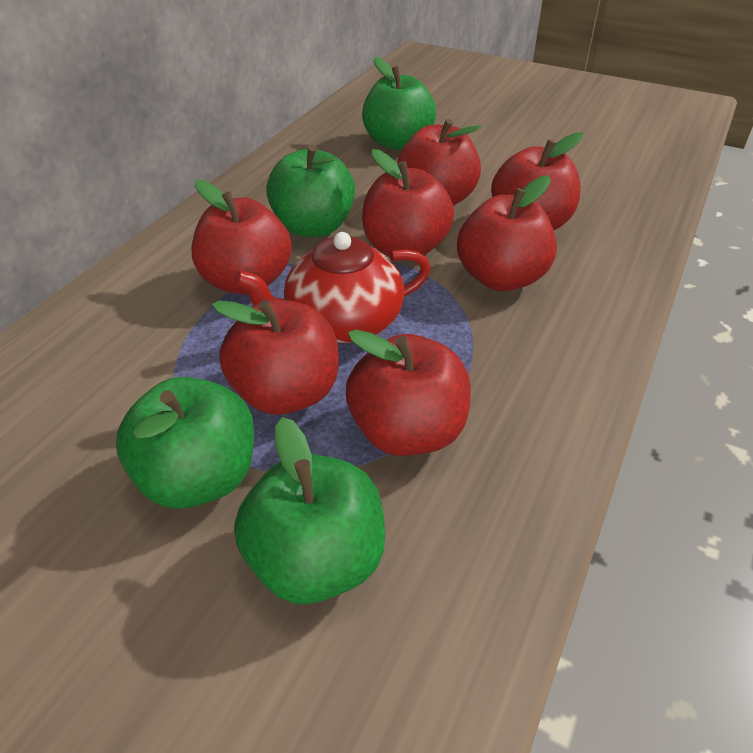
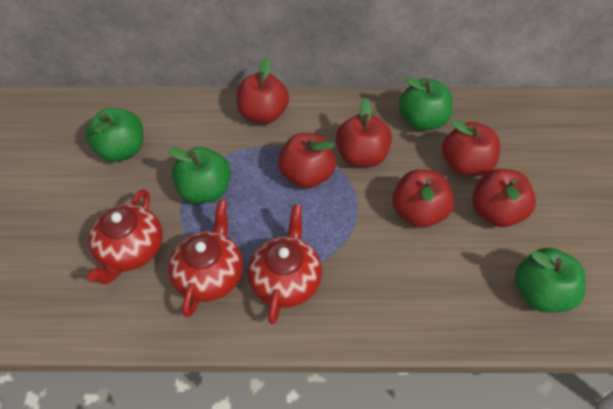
red apple: 7 -> 6
red teapot: 1 -> 3

